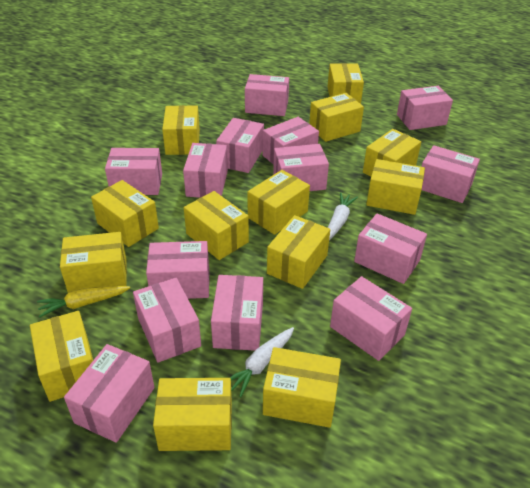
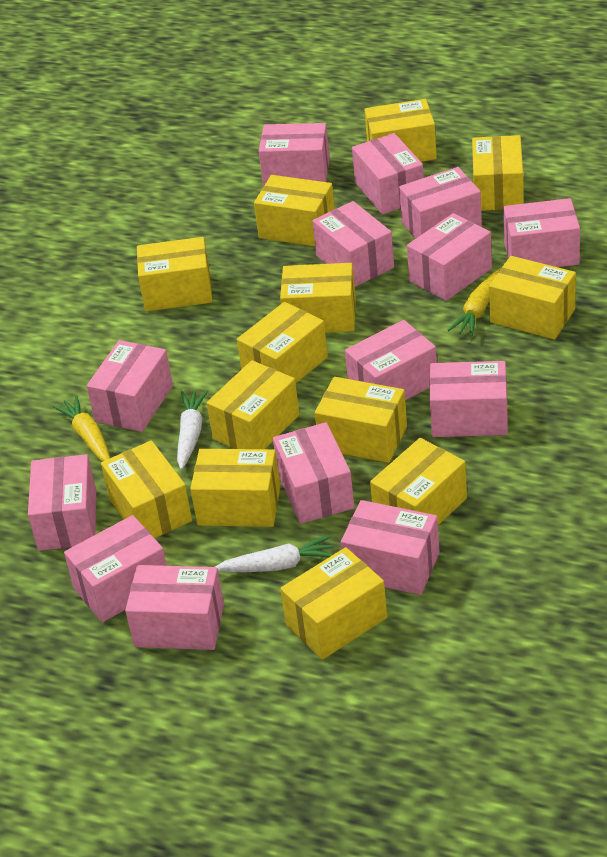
yellow carrot: 1 -> 2

